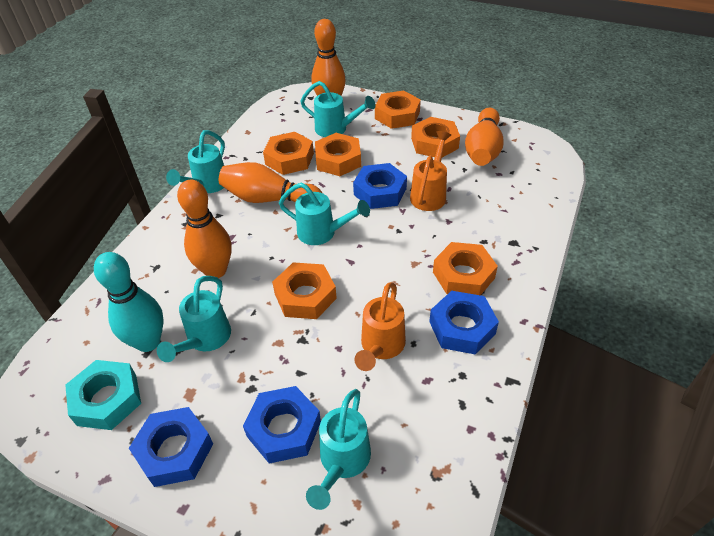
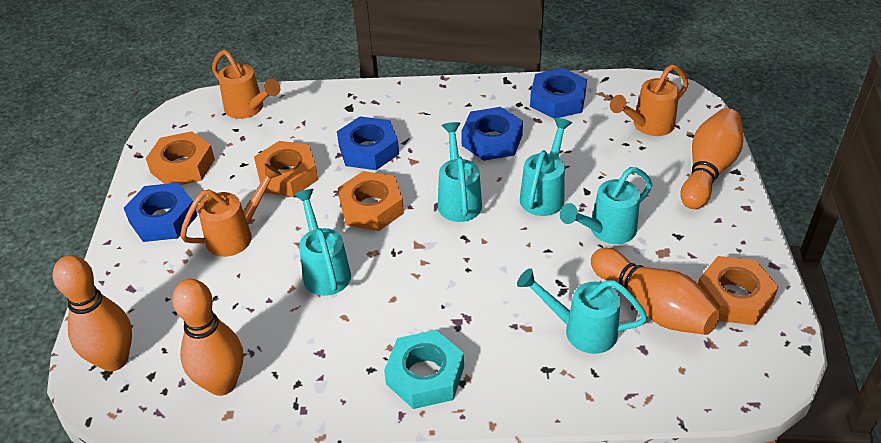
orange nut: 6 -> 4
orange watering can: 2 -> 3
turquoise bowling pin: 1 -> 0

